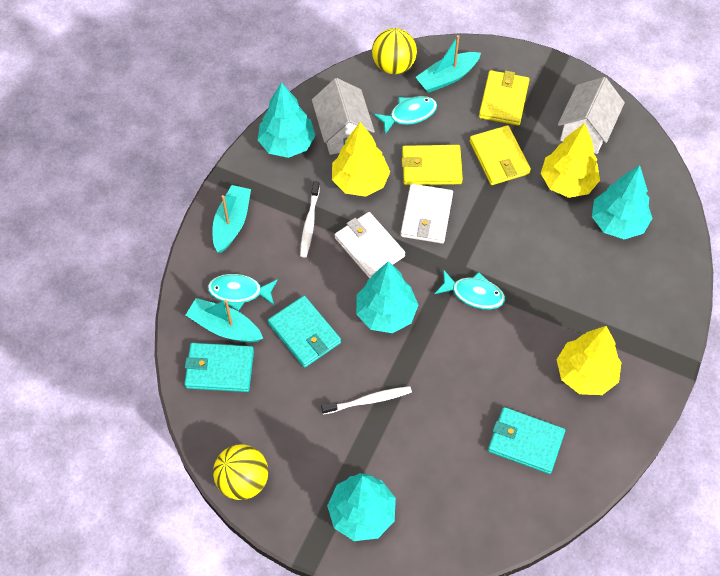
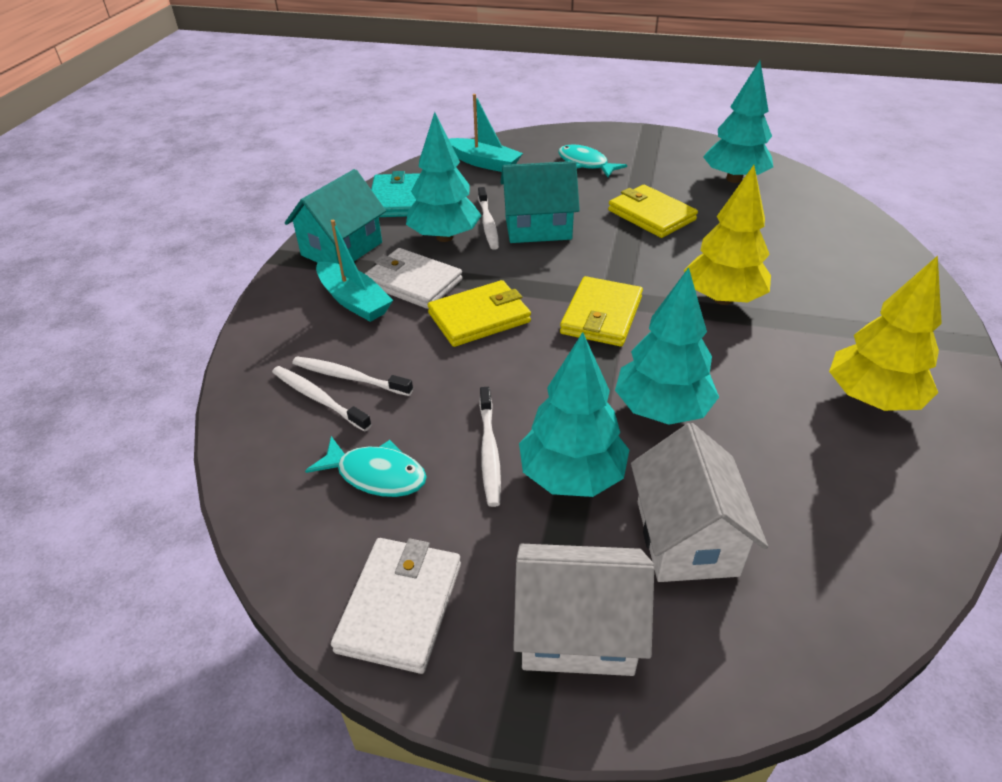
turquoise boat: 3 -> 2
turquoise fish: 3 -> 2
turquoise house: 0 -> 2
turquoise wallet: 3 -> 1
white toothbrush: 2 -> 4
yellow ball: 2 -> 0
yellow tree: 3 -> 2

